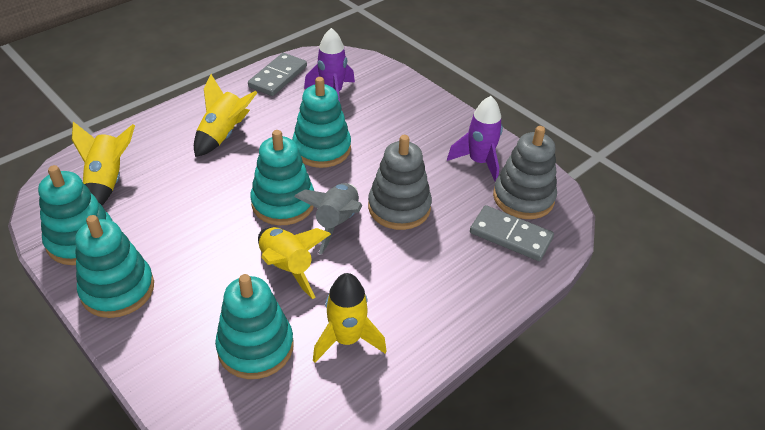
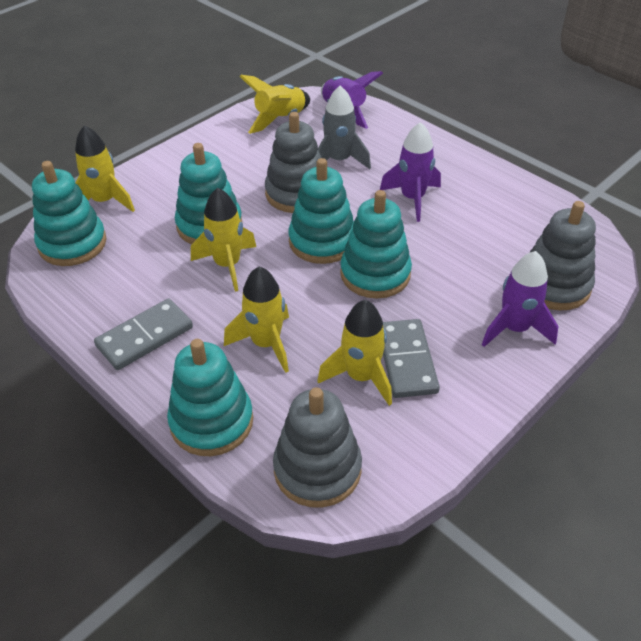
grey stacking toy: 2 -> 3
purple rocket: 2 -> 3
yellow rocket: 4 -> 5

